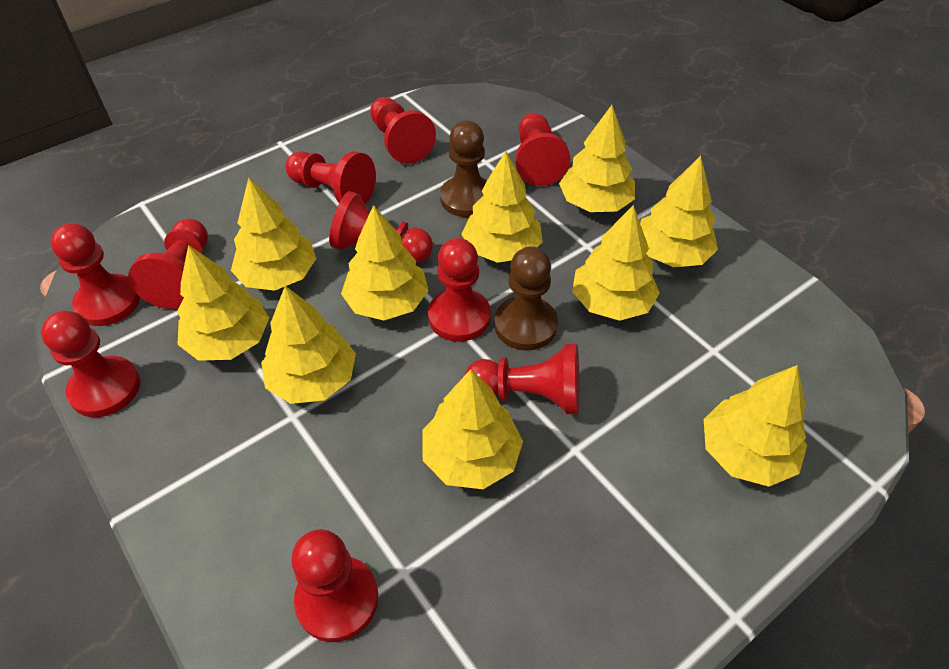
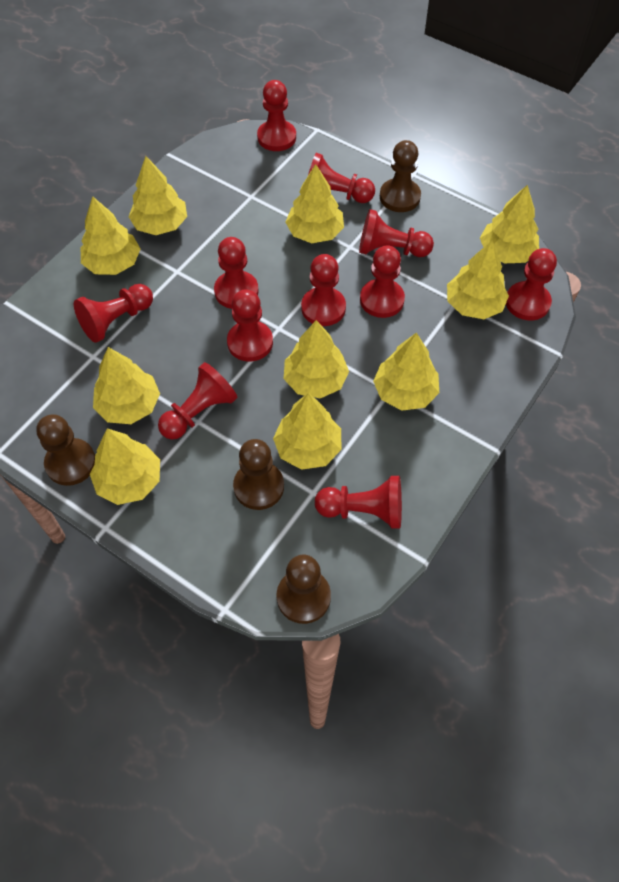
brown pawn: 2 -> 4
red pawn: 10 -> 11

